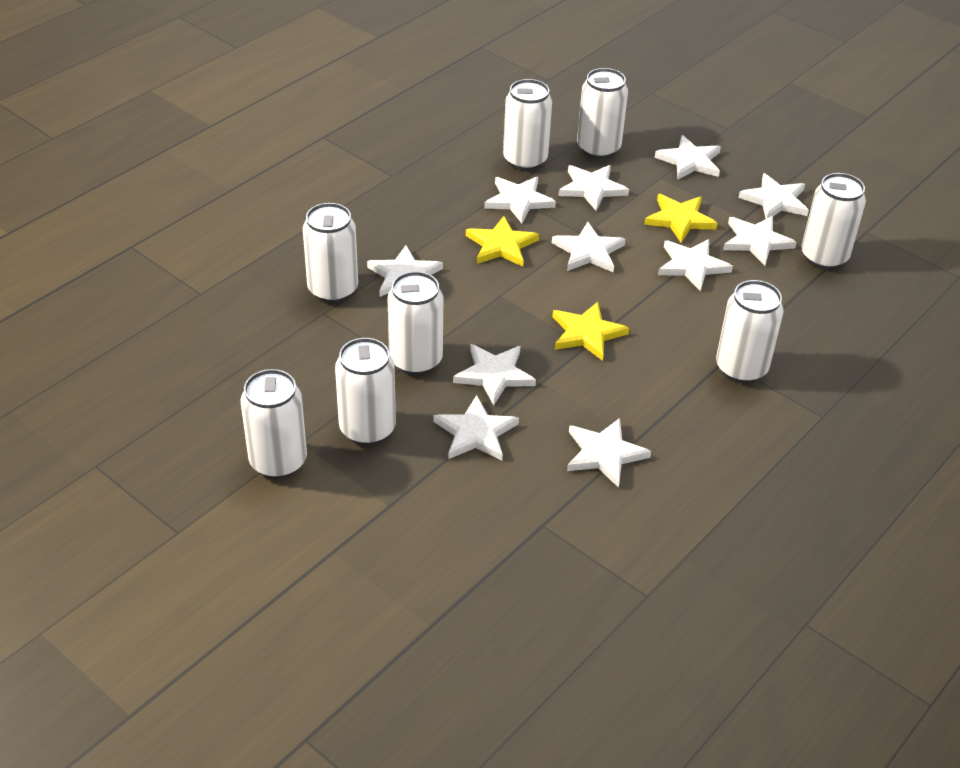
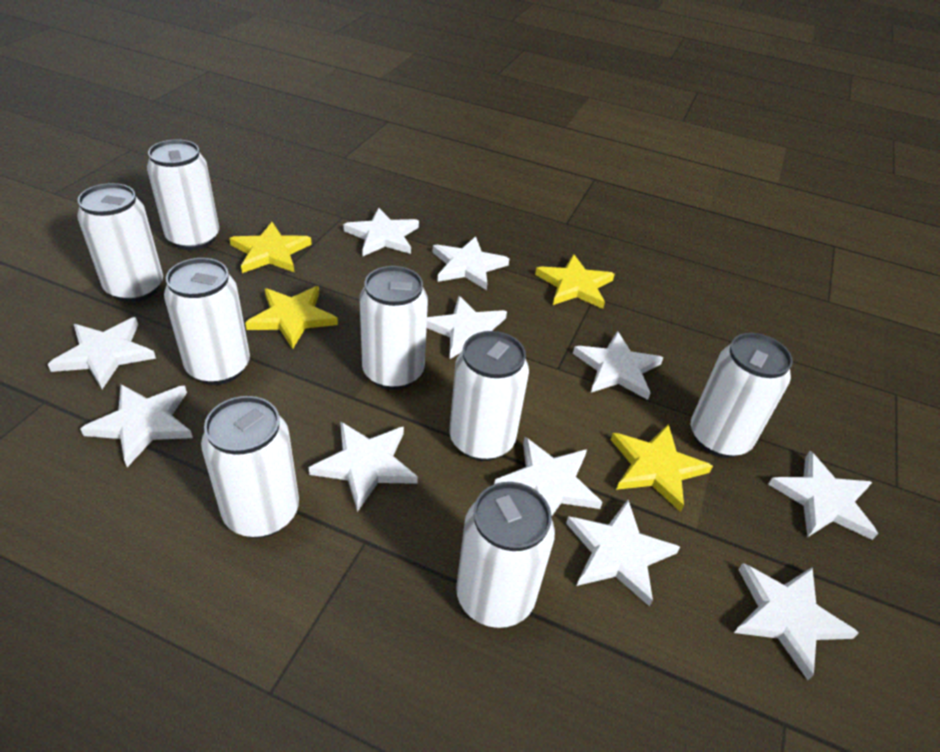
yellow star: 3 -> 4

